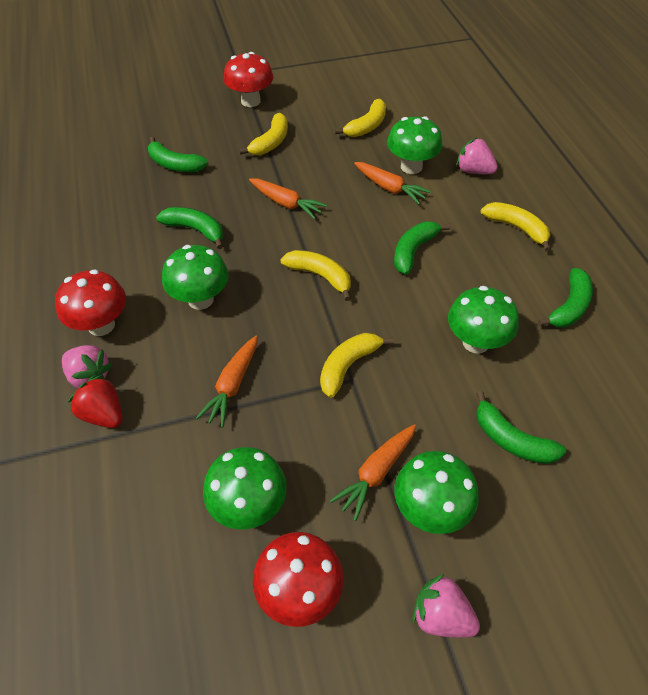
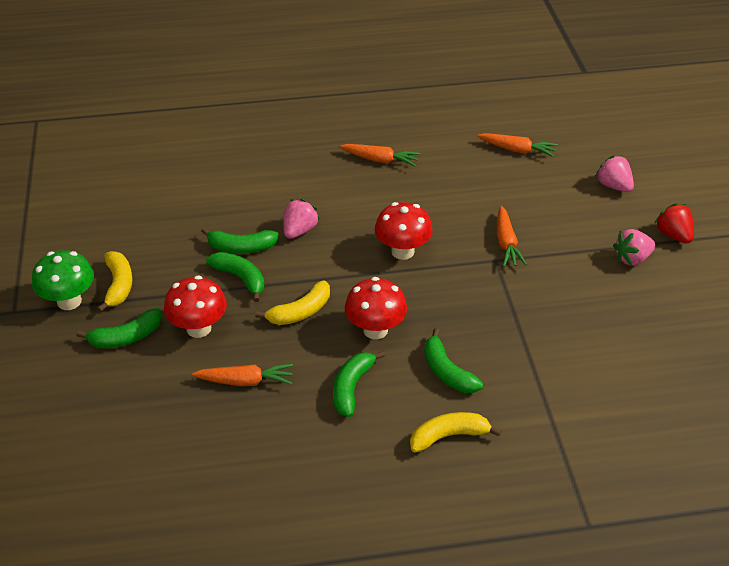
green mushroom: 5 -> 1
yellow banana: 5 -> 3

